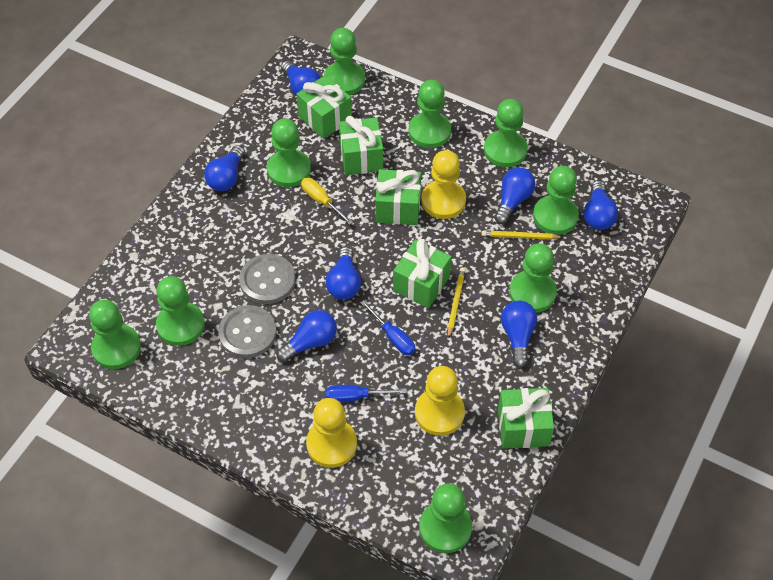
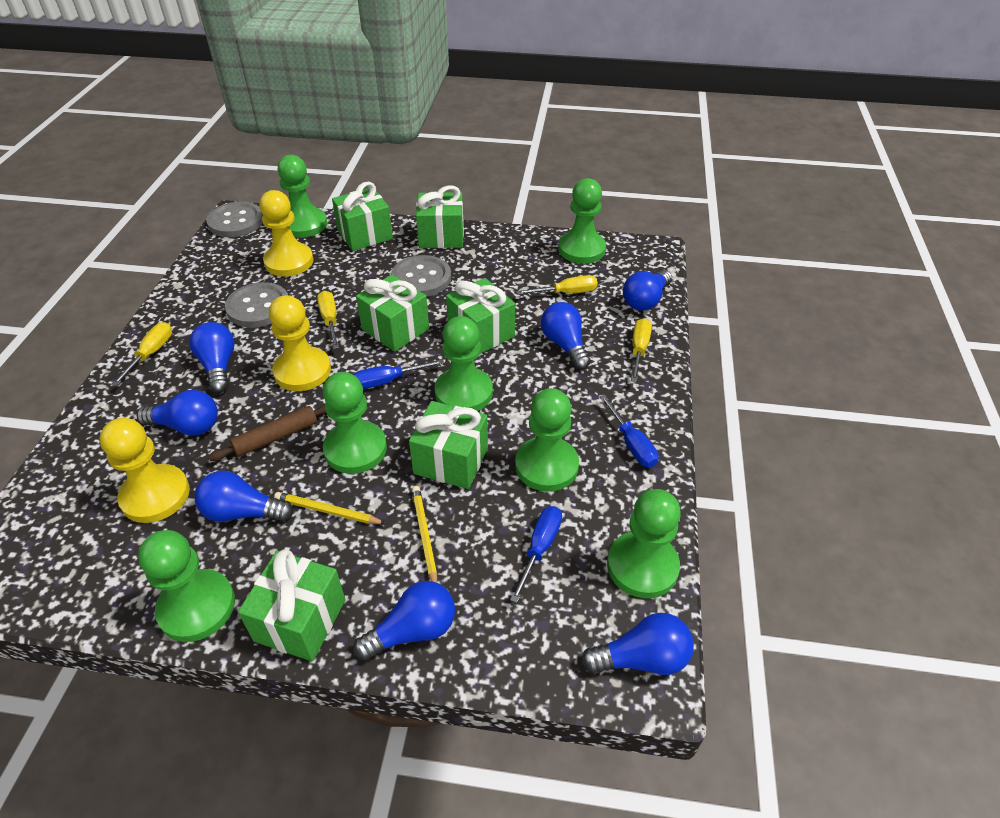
blue screwdriver: 2 -> 3
brown rolling pin: 0 -> 1
green gift: 5 -> 6
green pawn: 9 -> 7
grey button: 2 -> 3
yellow screwdriver: 1 -> 4

